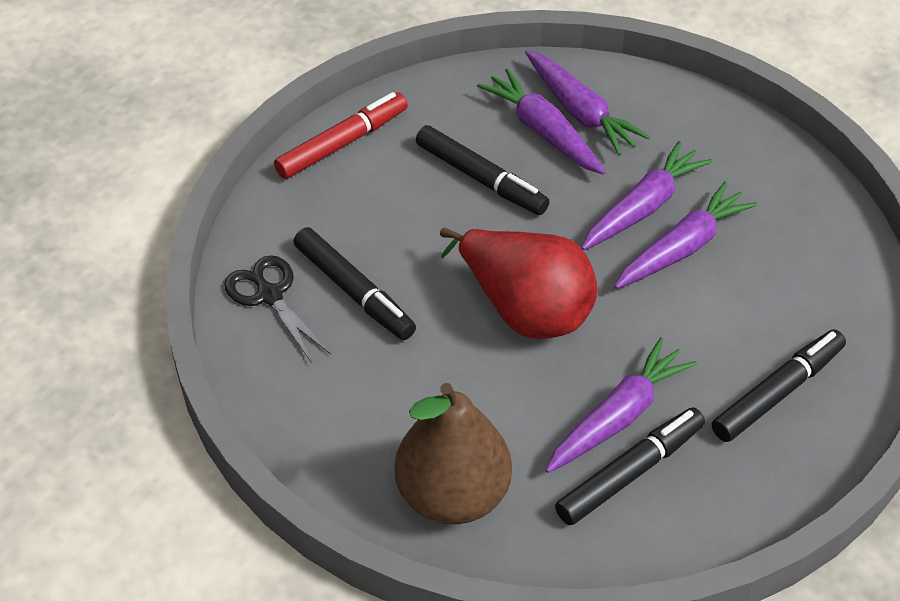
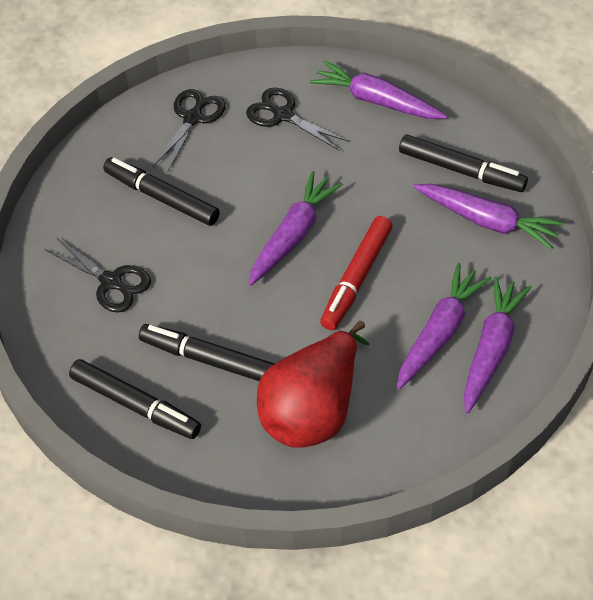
black scissors: 1 -> 3
brown pear: 1 -> 0

